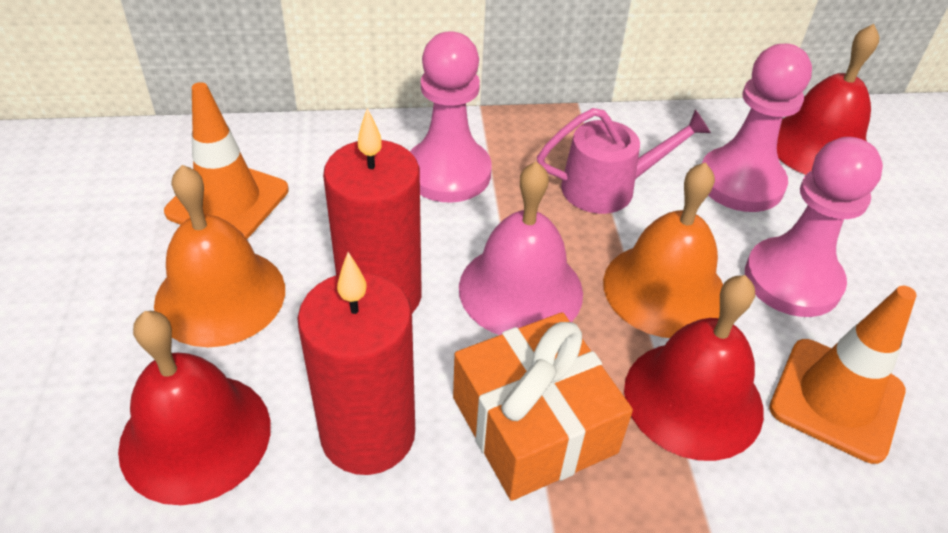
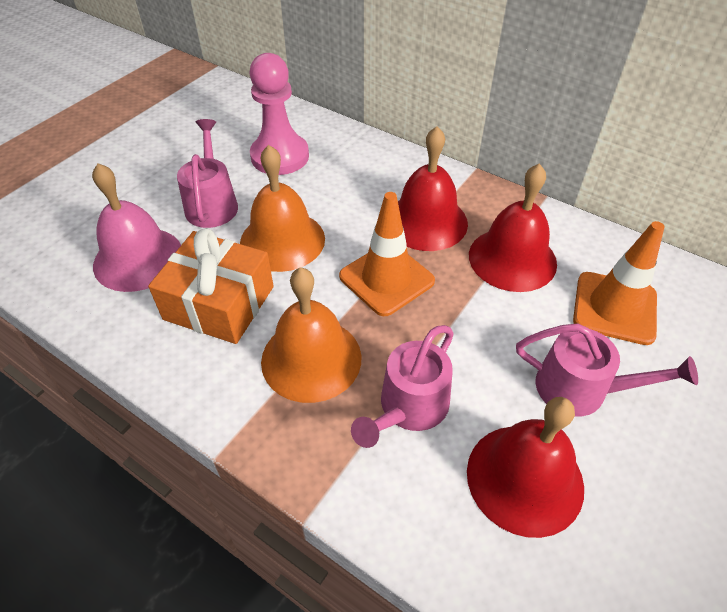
pink pawn: 3 -> 1
pink watering can: 1 -> 3
red candle: 2 -> 0

